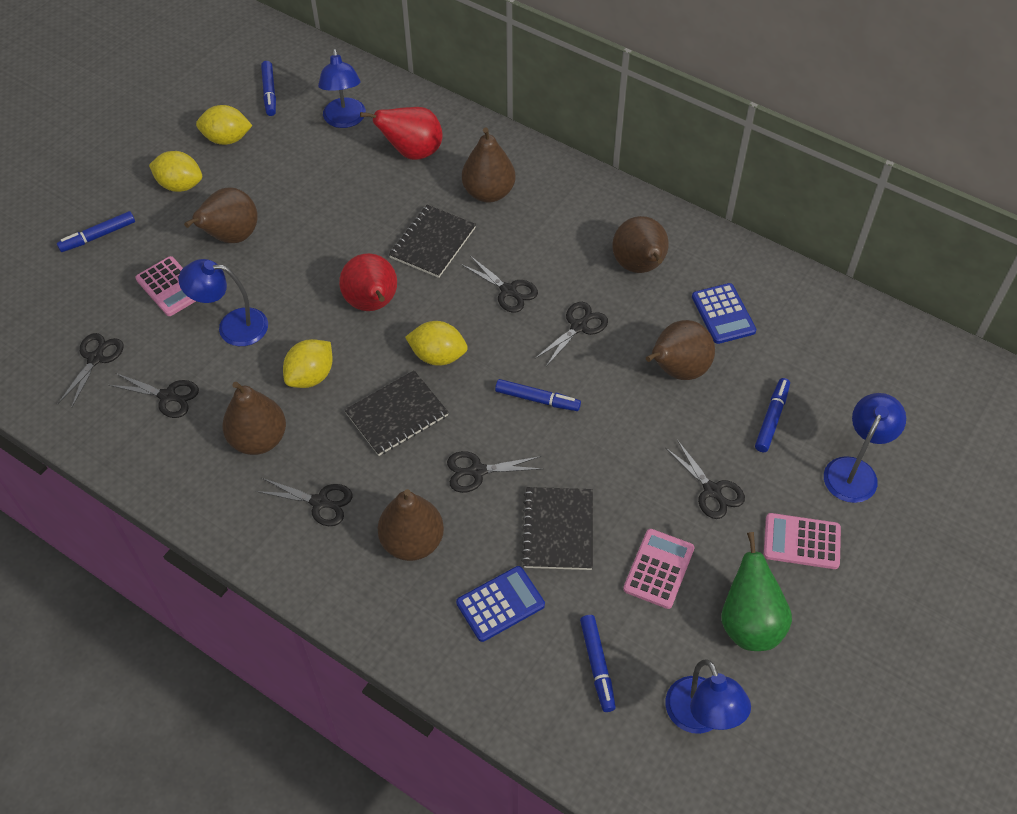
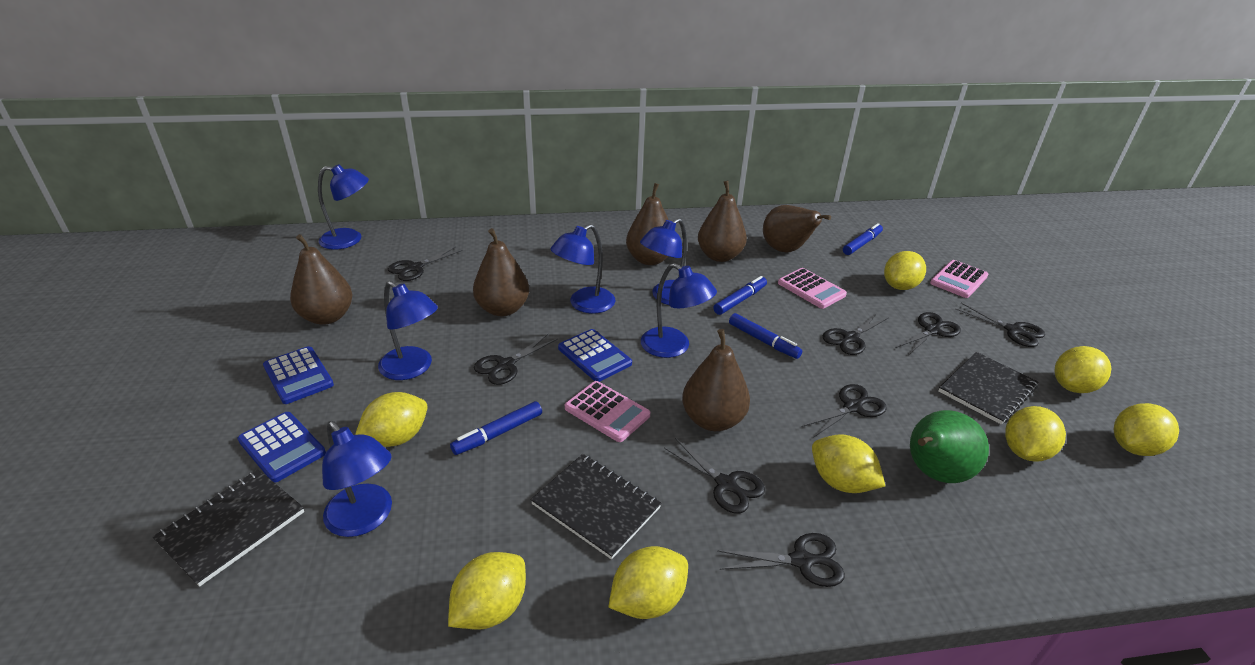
black scissors: 7 -> 8
blue calculator: 2 -> 3
blue lamp: 4 -> 6
blue marker: 5 -> 4
red pear: 2 -> 0
yellow lemon: 4 -> 8

